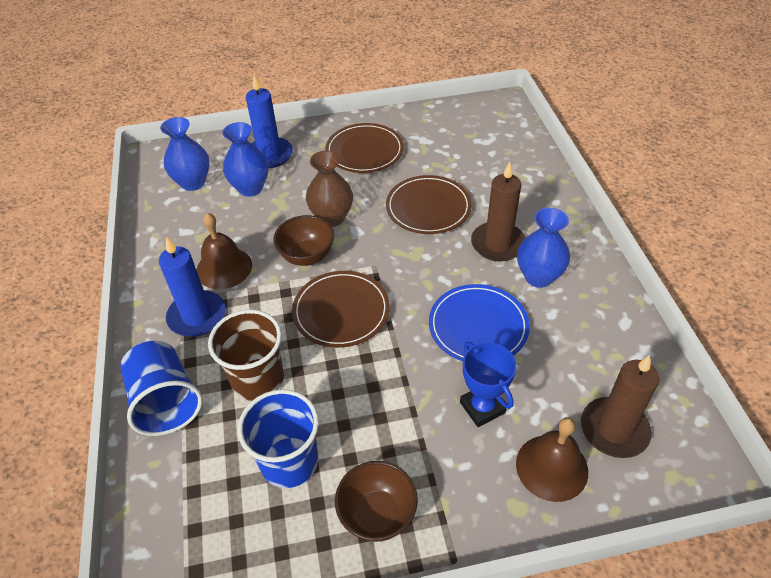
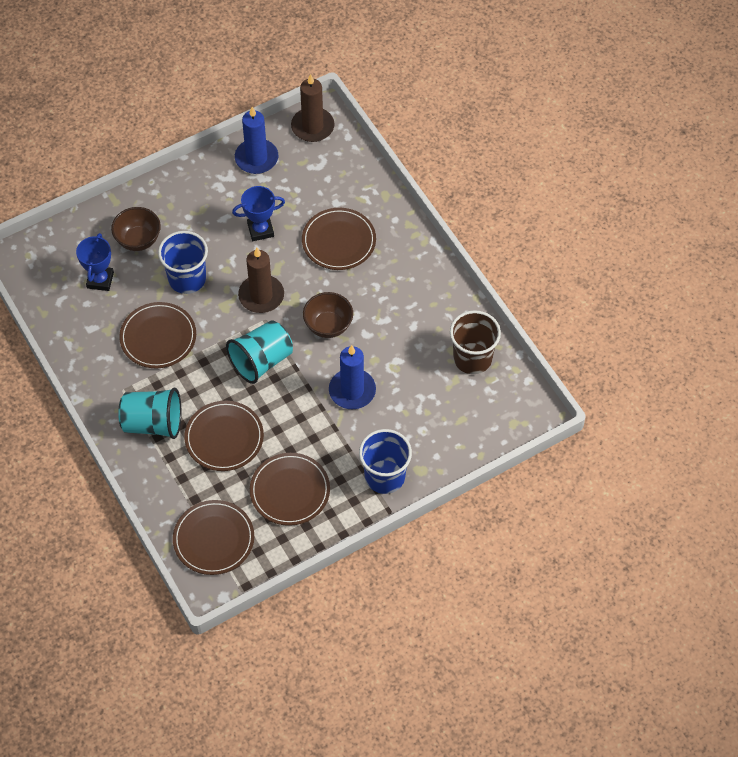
blue plate: 1 -> 0
blue trophy: 1 -> 2
blue vase: 3 -> 0
brown bell: 2 -> 0
brown plate: 3 -> 5
brown vase: 1 -> 0
turquoise cup: 0 -> 2

